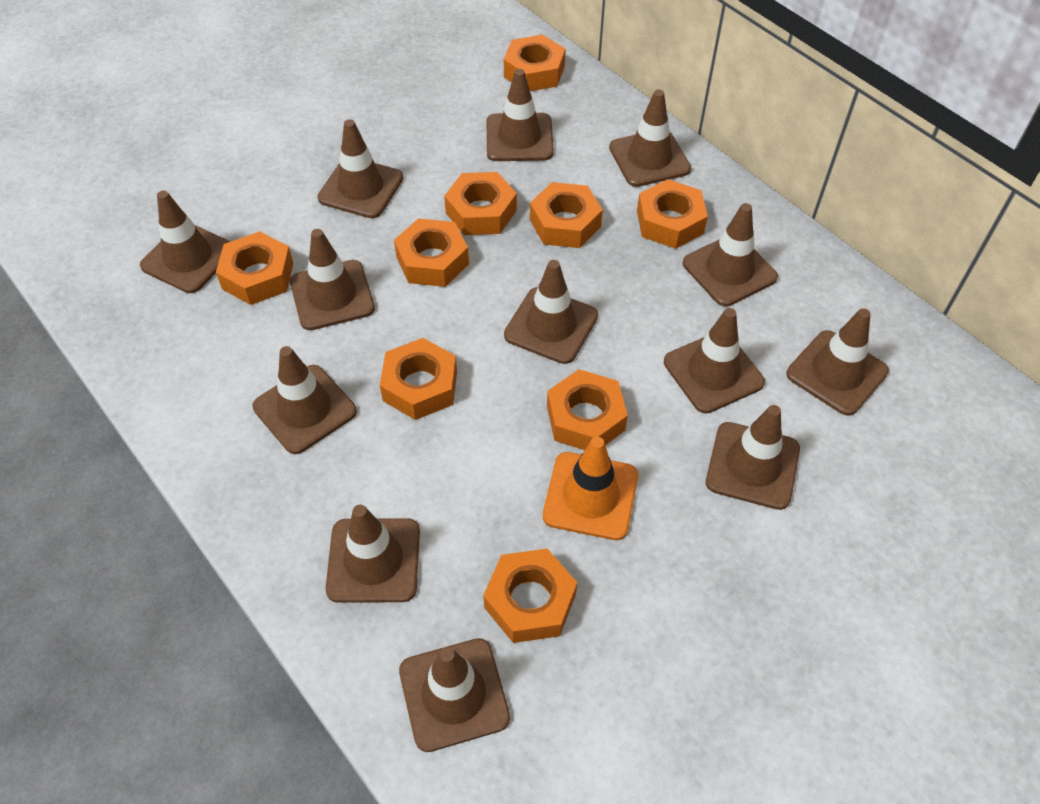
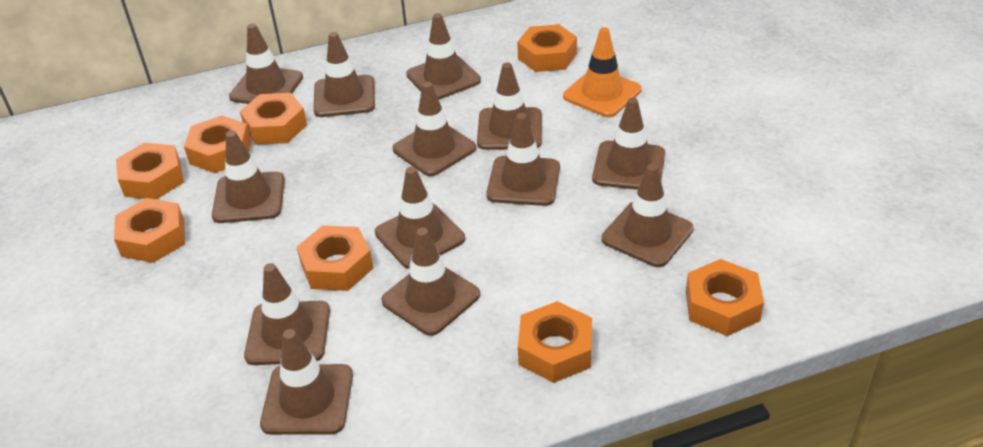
orange nut: 9 -> 8

